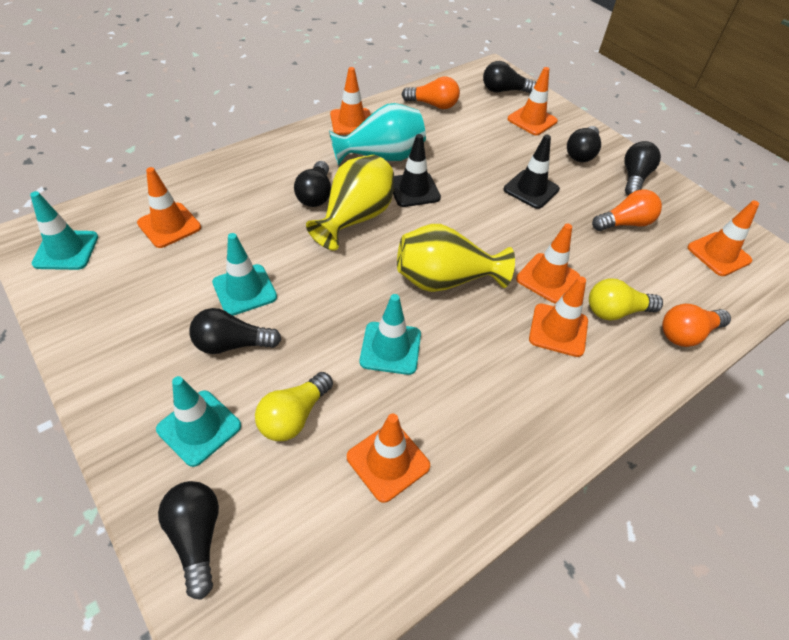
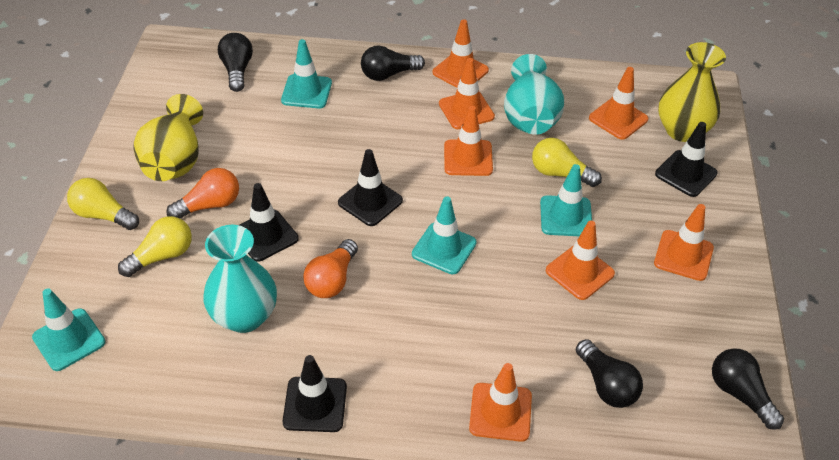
black light bulb: 6 -> 4
black traffic cone: 2 -> 4
orange light bulb: 3 -> 2
turquoise vase: 1 -> 2
yellow light bulb: 2 -> 3

